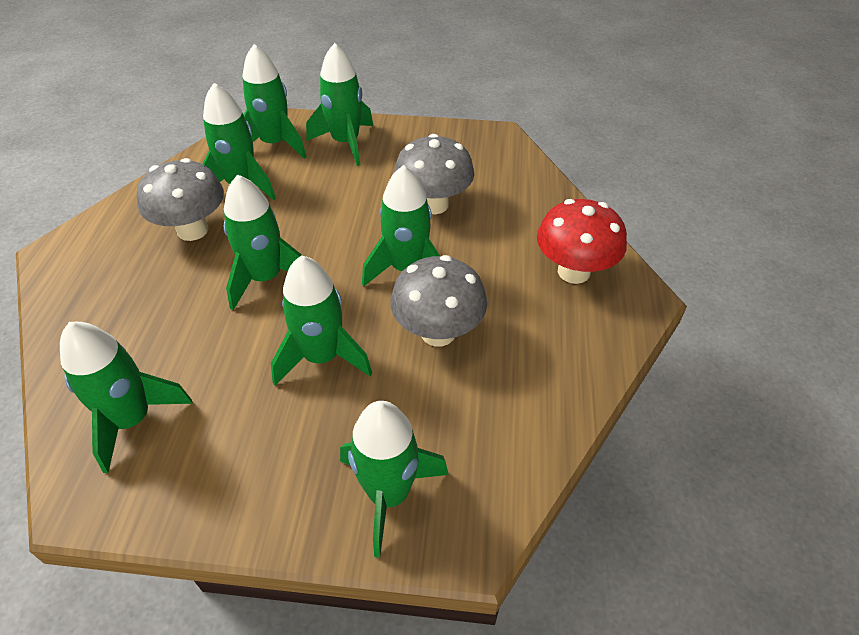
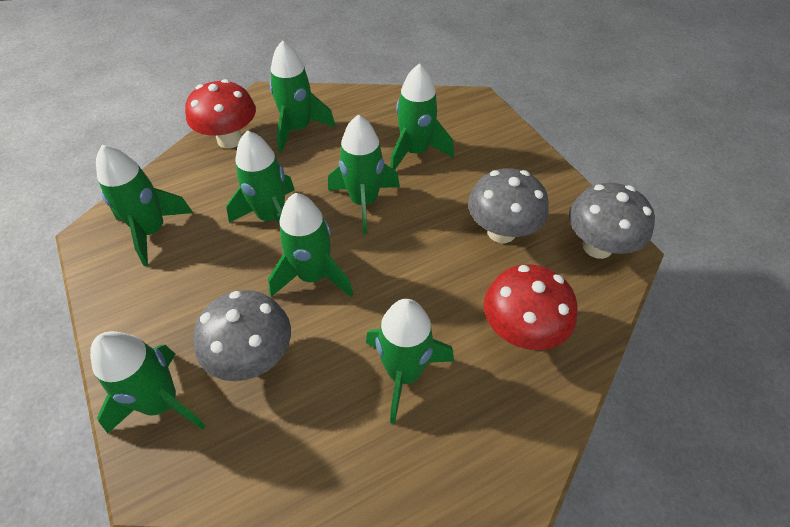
red mushroom: 1 -> 2

